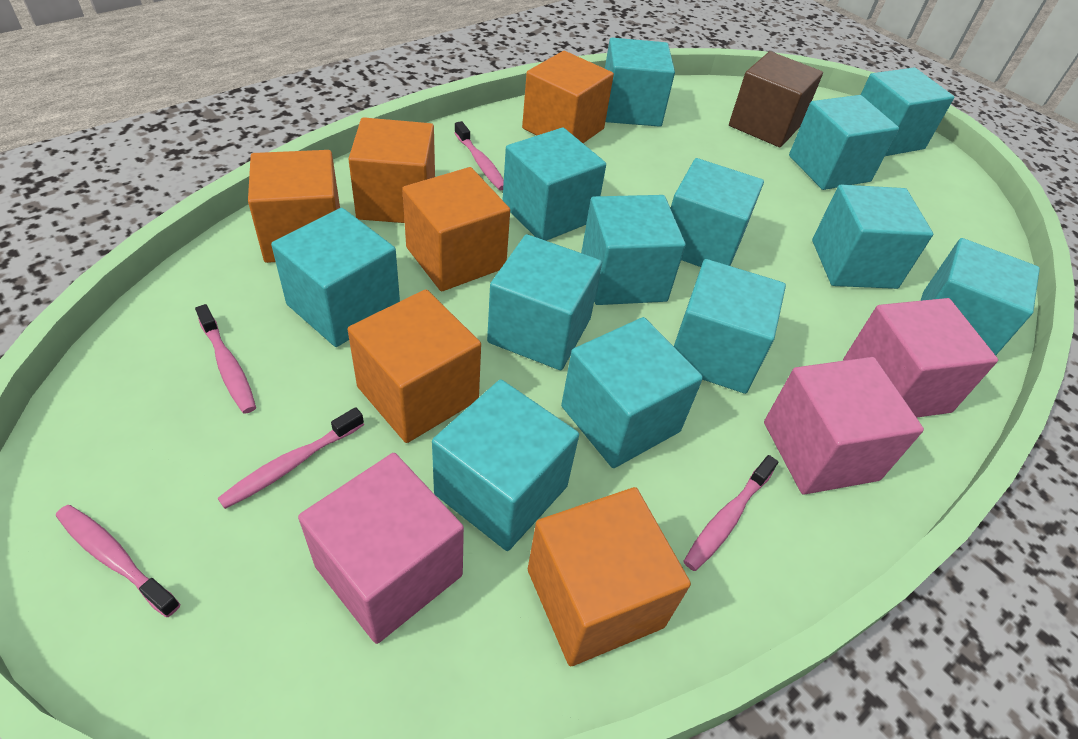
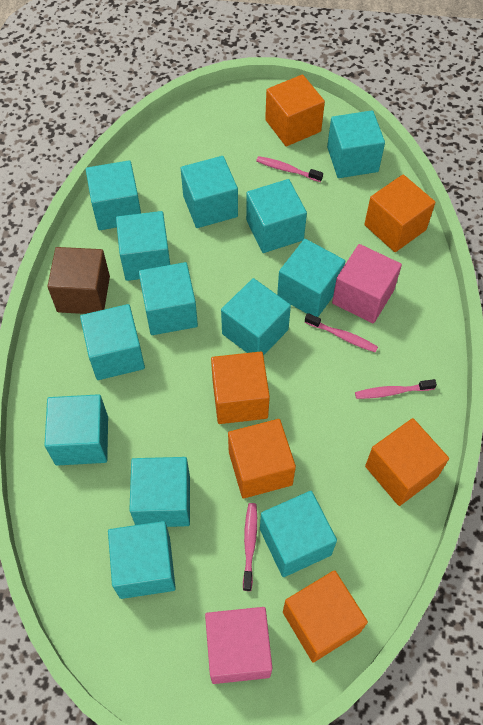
pink cube: 3 -> 2
pink toothbrush: 5 -> 4

